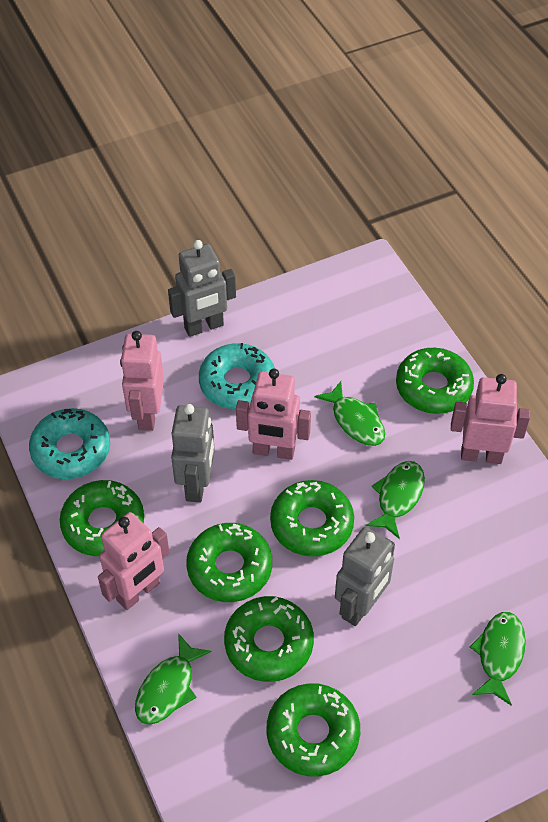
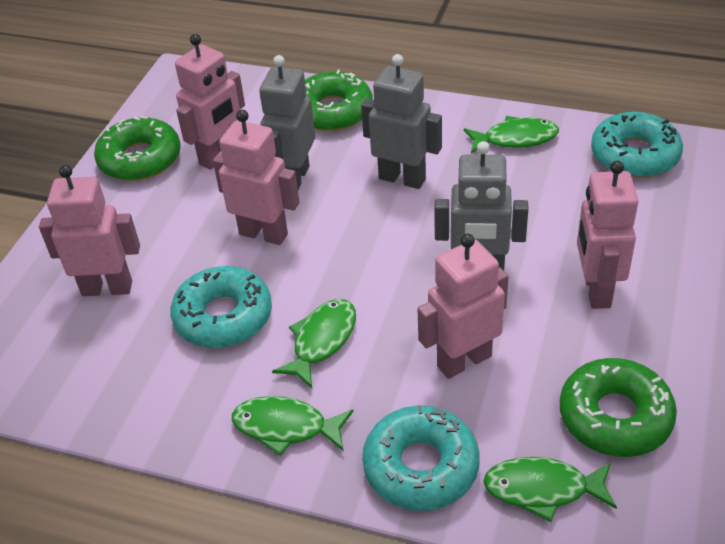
green donut: 6 -> 3
pink robot: 4 -> 5
turquoise donut: 2 -> 3

